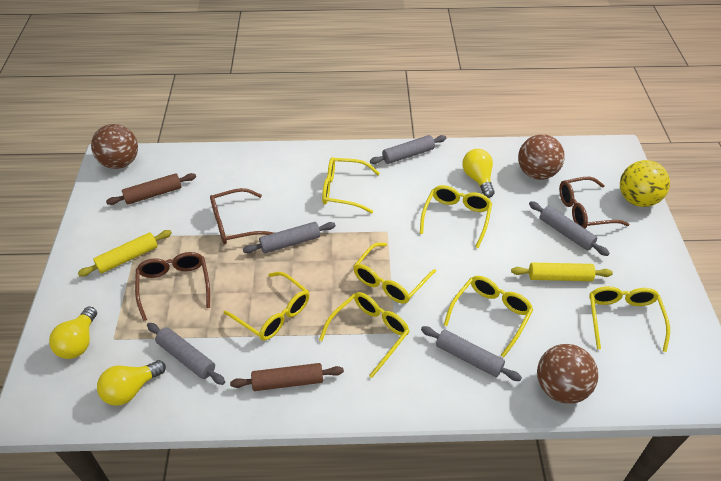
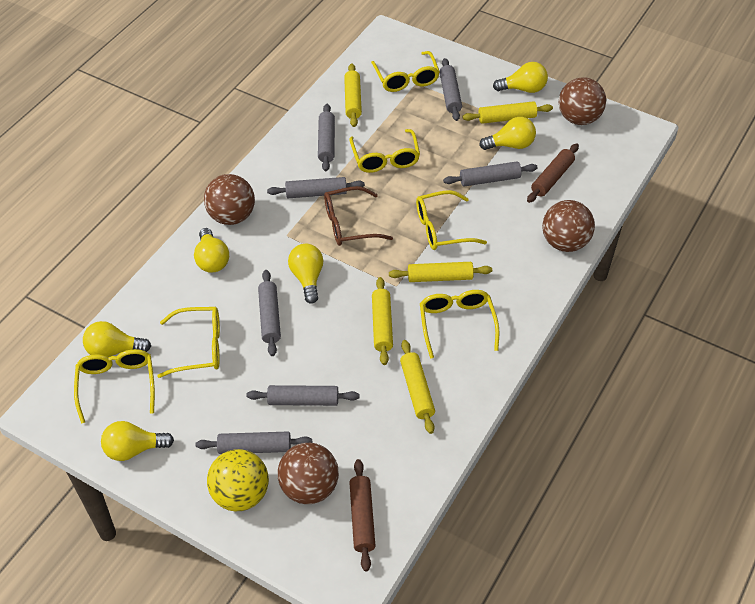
brown ball: 3 -> 4
brown glasses: 3 -> 1
grey rolling pin: 5 -> 7
yellow glasses: 7 -> 6
yellow light bulb: 3 -> 6
yellow rolling pin: 2 -> 5

